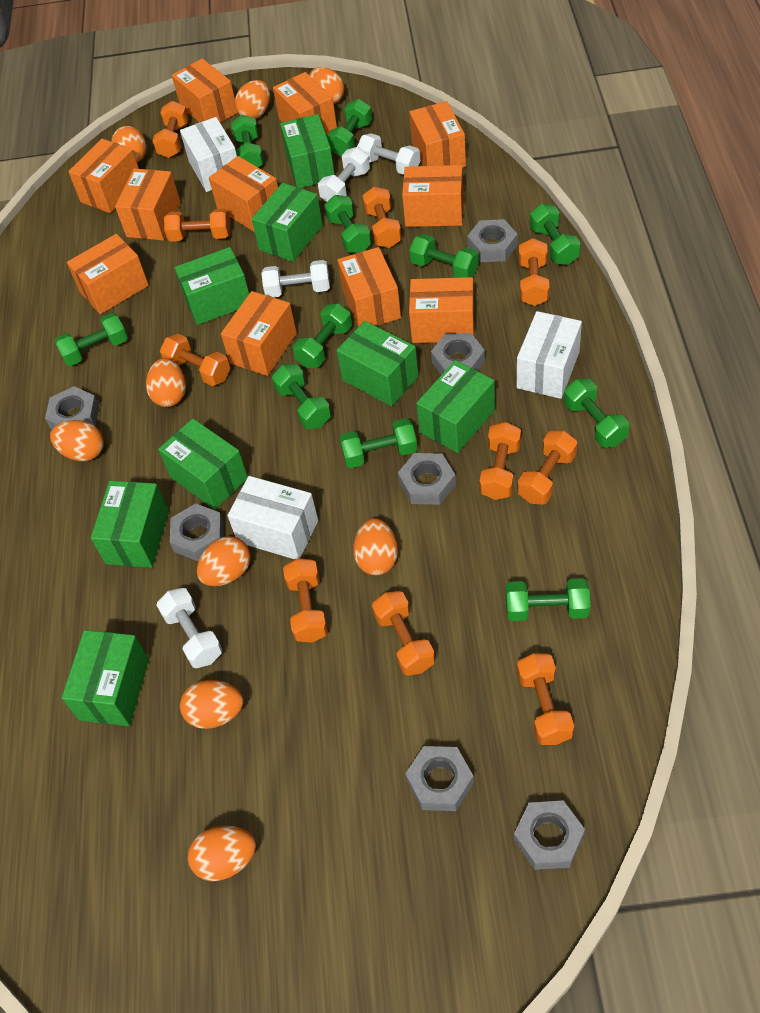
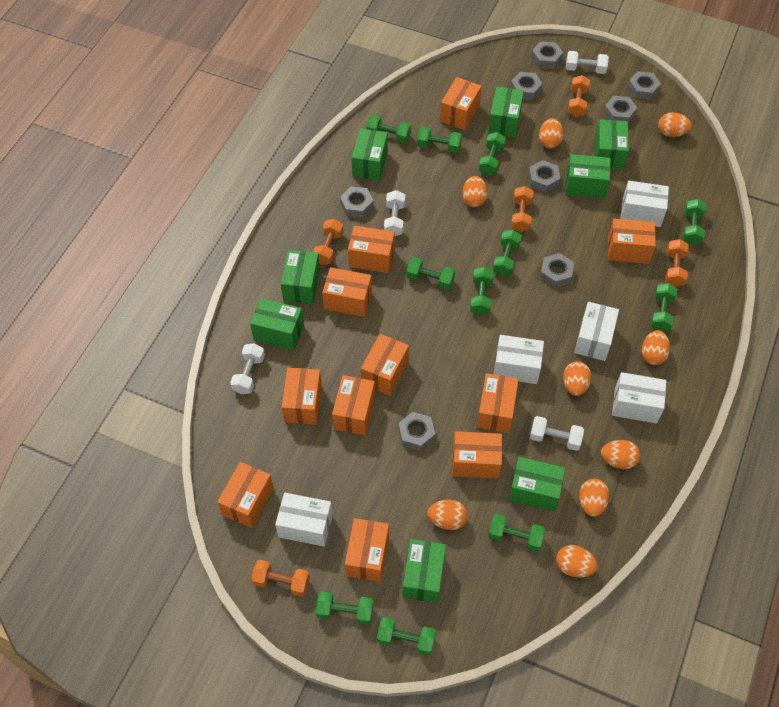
grey nut: 7 -> 8
orange dumbbell: 10 -> 5
white box: 3 -> 5

